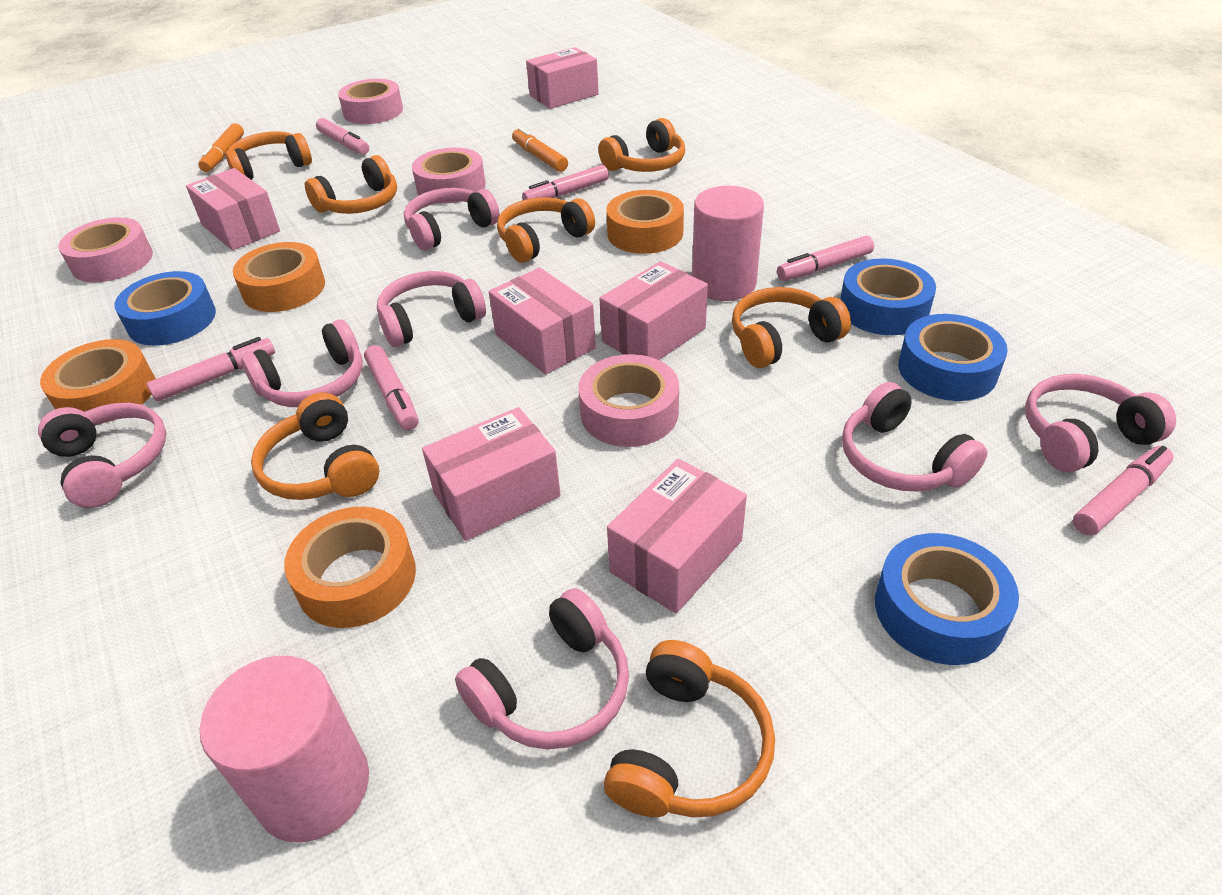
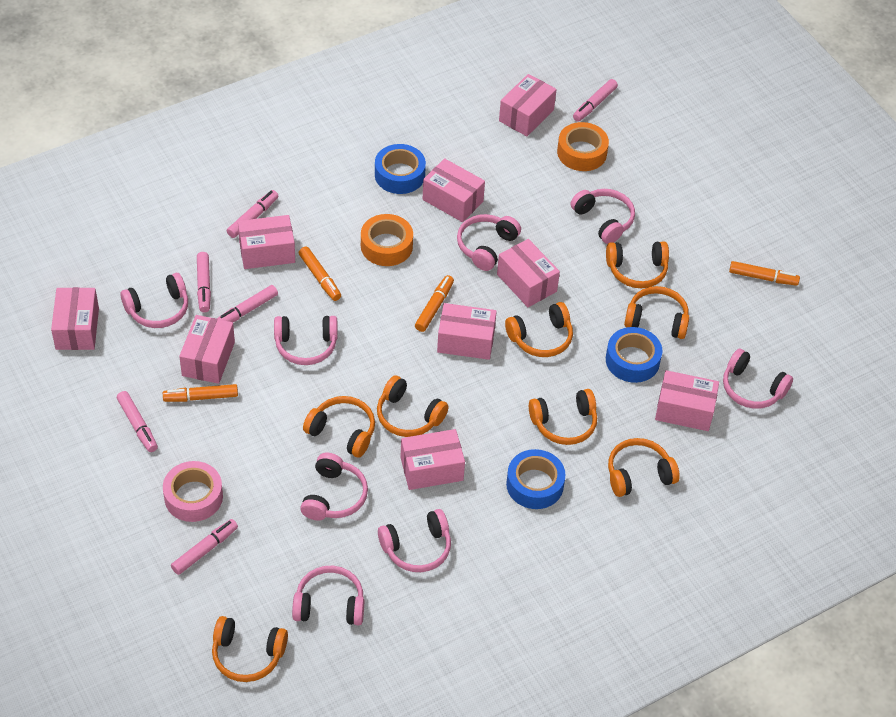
blue tape: 4 -> 3
orange headphones: 7 -> 8
orange marker: 2 -> 4
orange tape: 4 -> 2
pink box: 6 -> 9
pink cylinder: 2 -> 0
pink headphones: 7 -> 8
pink tape: 4 -> 1

